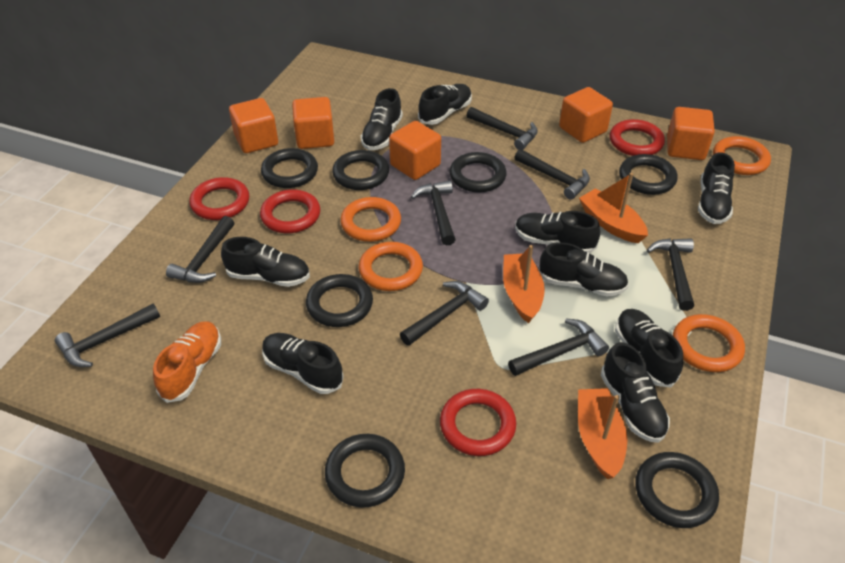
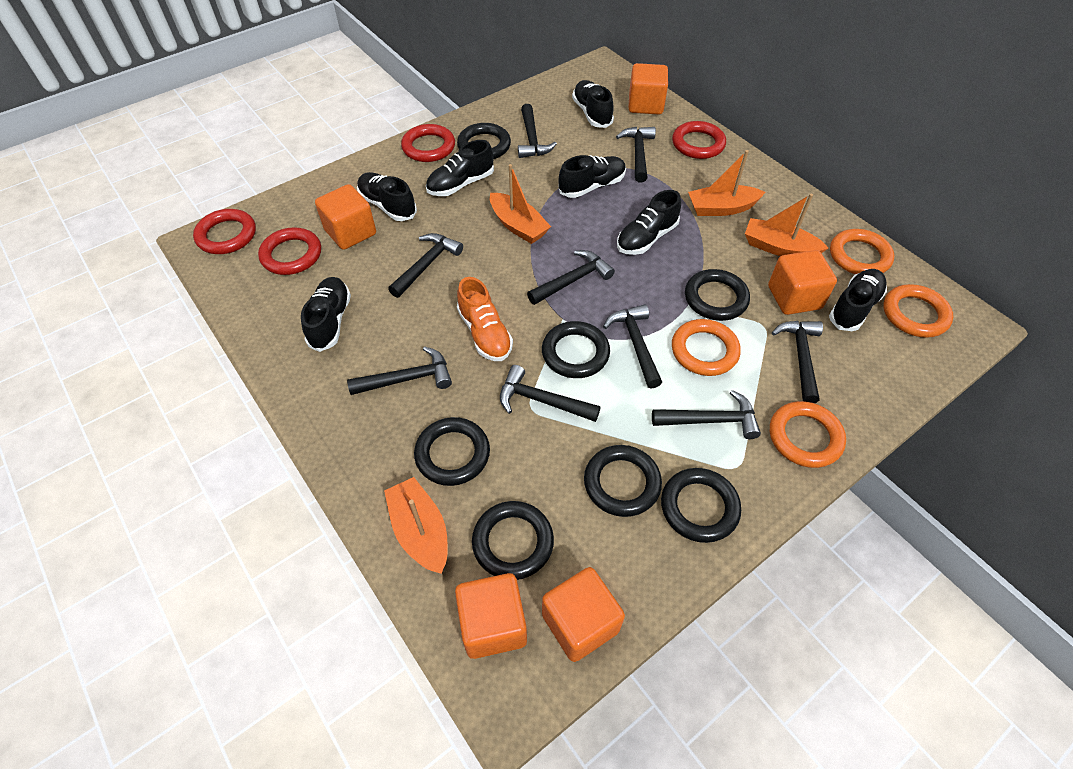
black hammer: 8 -> 9
black shoe: 9 -> 7
orange boat: 3 -> 4

